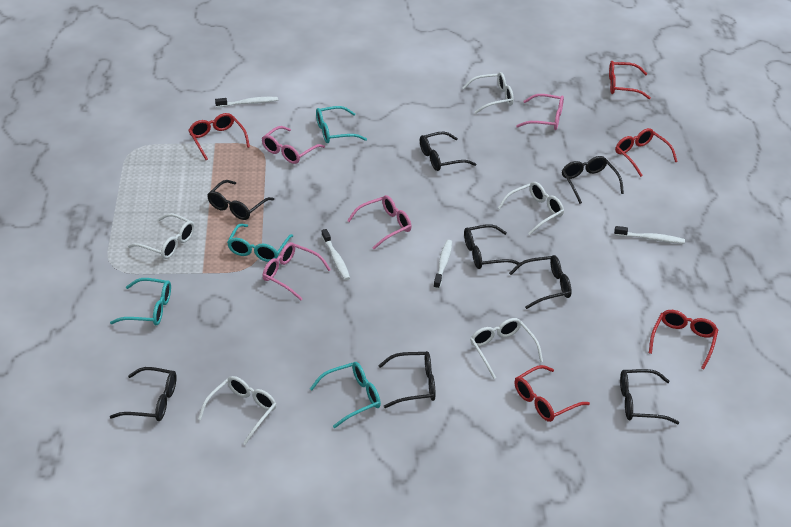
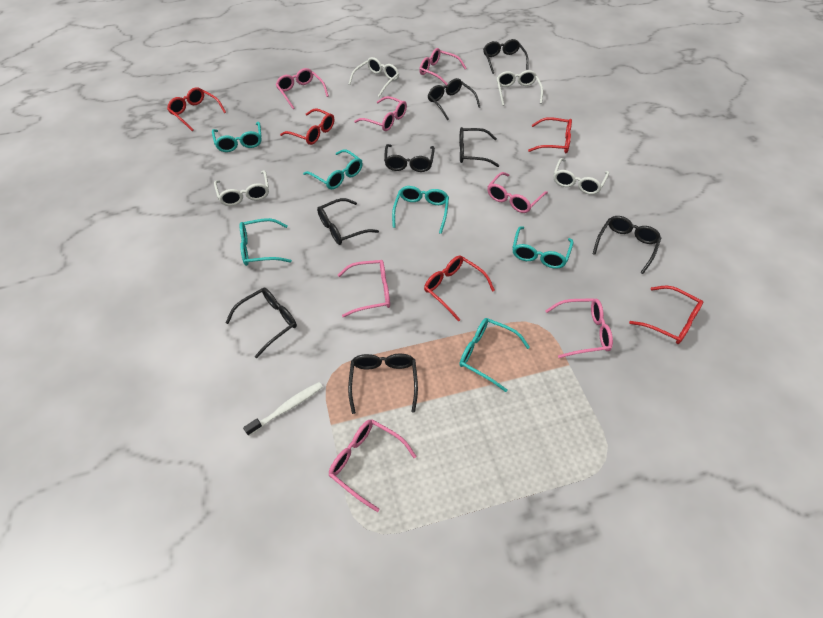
pink glasses: 4 -> 7
turquoise glasses: 4 -> 6
white glasses: 5 -> 4
white toothbrush: 4 -> 1

